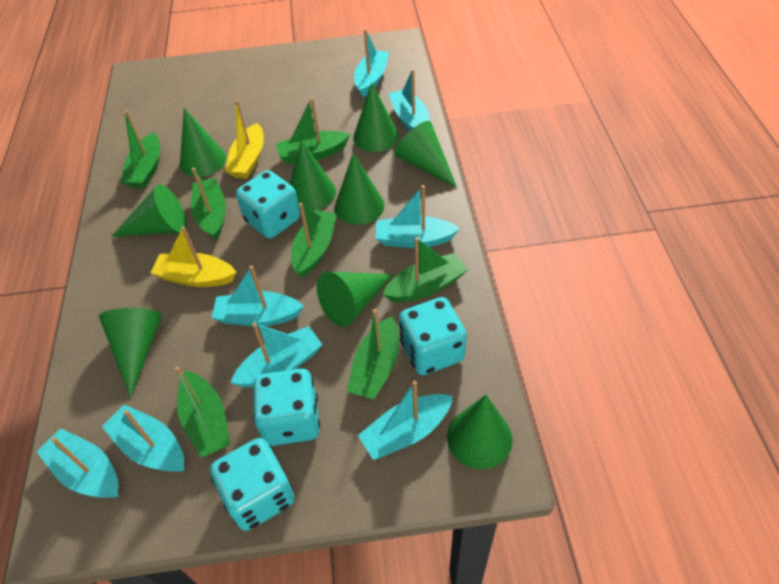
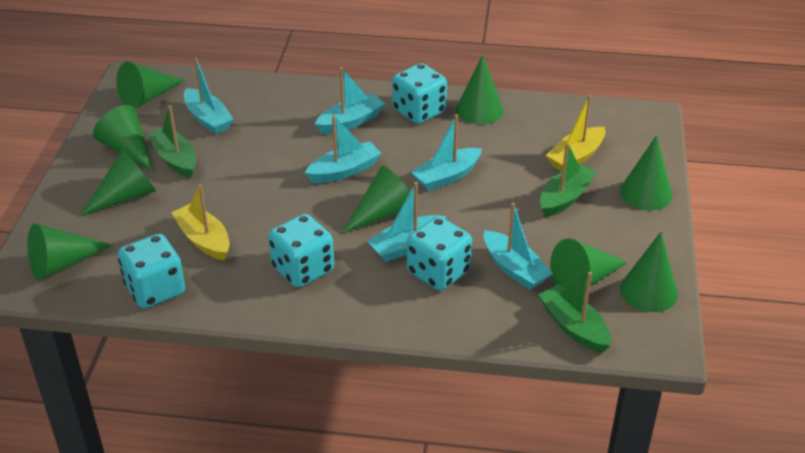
green boat: 7 -> 3
turquoise boat: 8 -> 6

